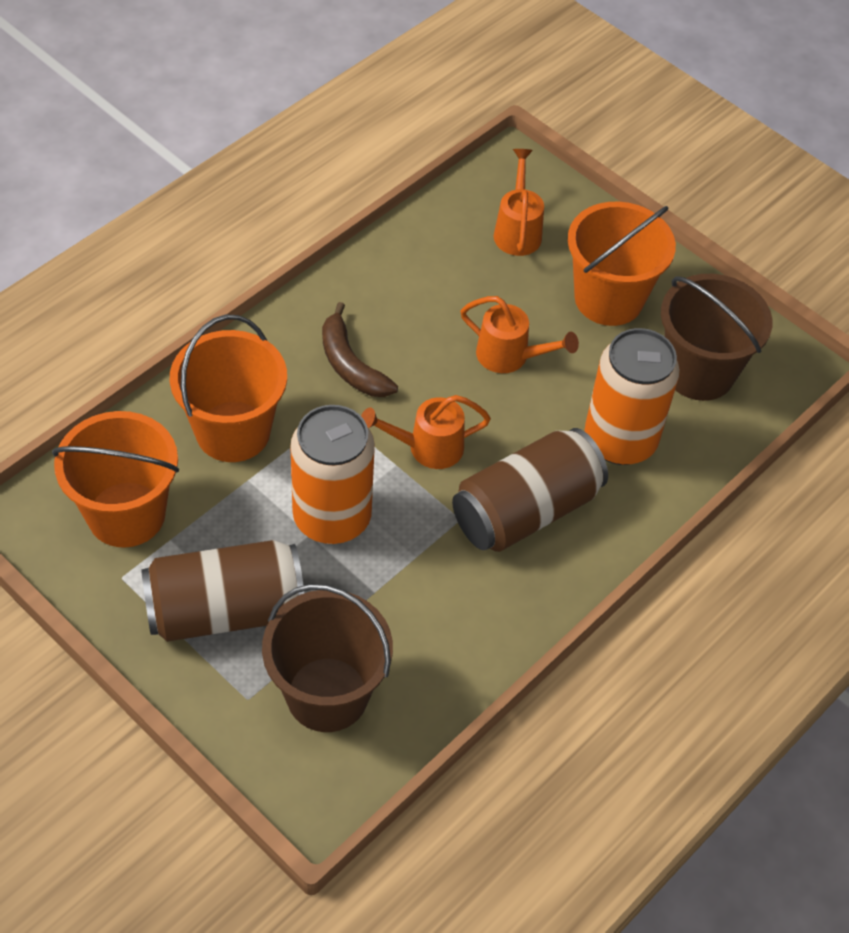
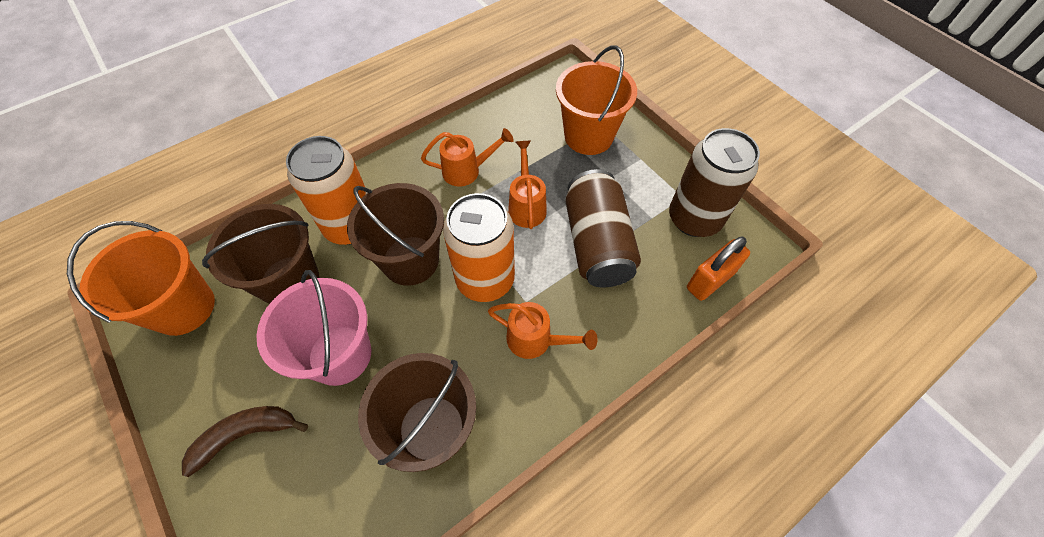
brown bucket: 2 -> 3
orange bucket: 3 -> 2
orange padlock: 0 -> 1
pink bucket: 0 -> 1

